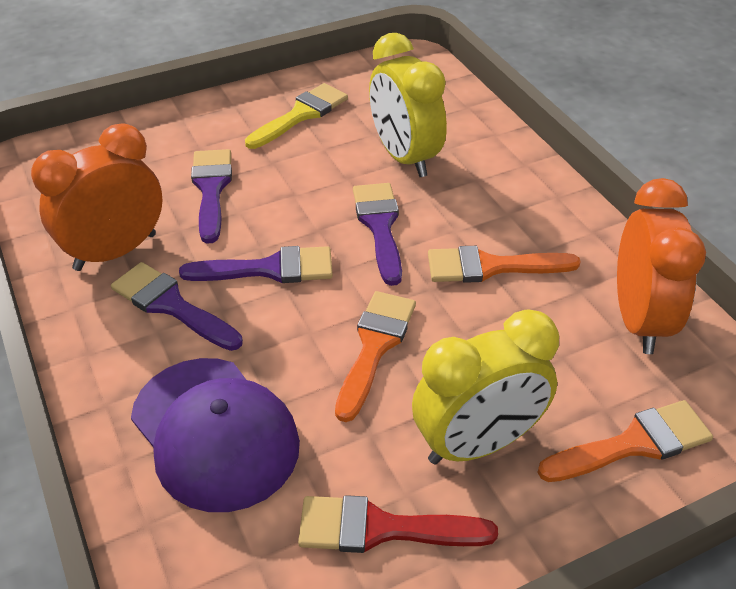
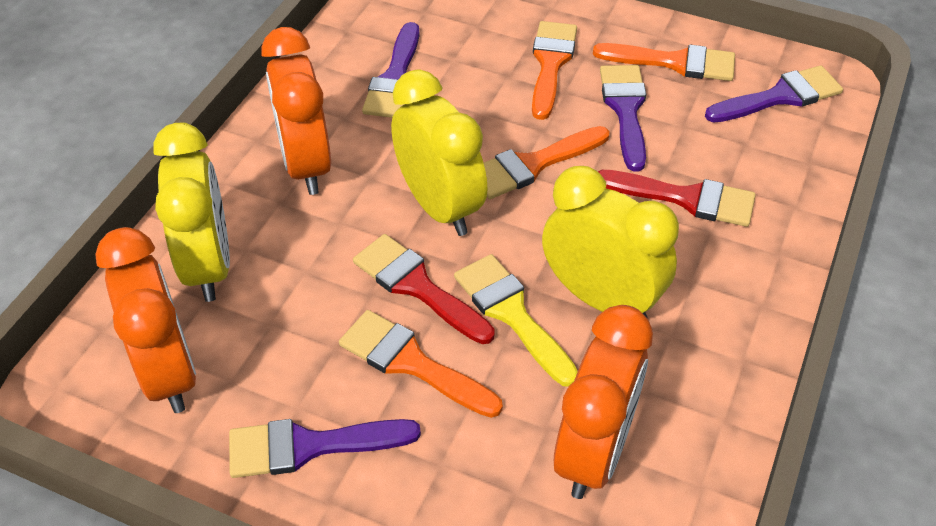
orange brush: 3 -> 4
orange clock: 2 -> 3
purple cap: 1 -> 0
red brush: 1 -> 2
yellow clock: 2 -> 3

